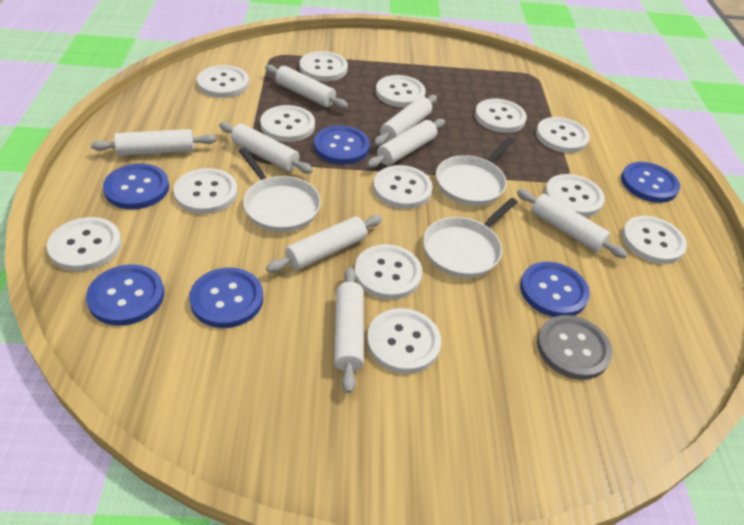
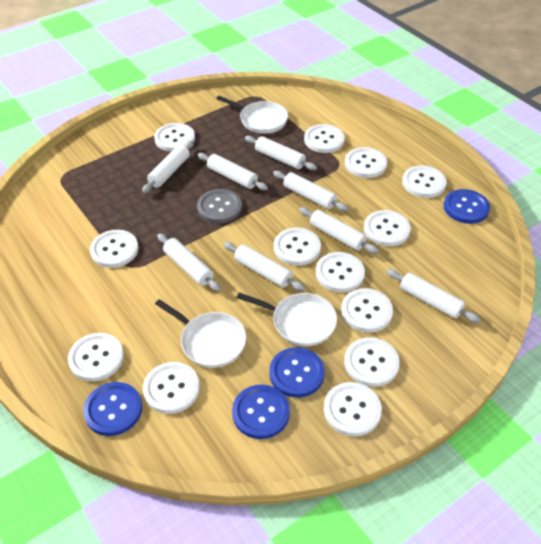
blue button: 6 -> 4

